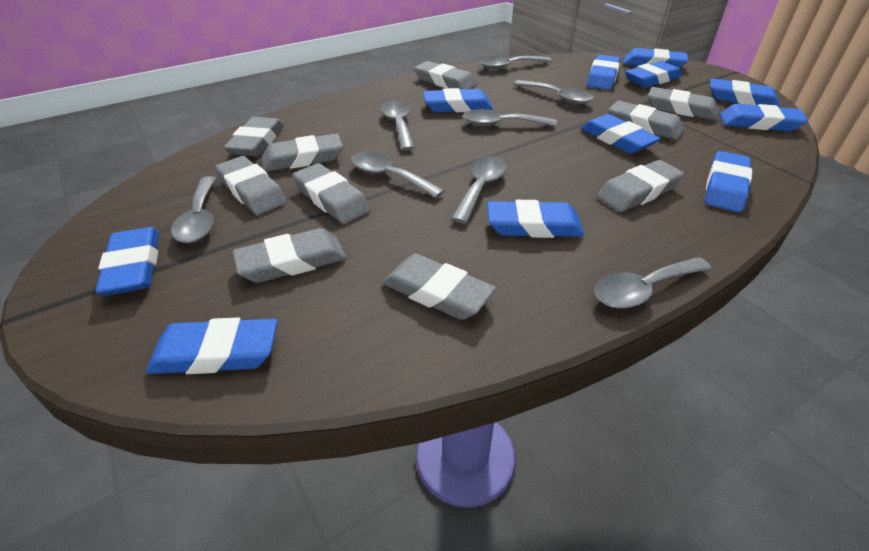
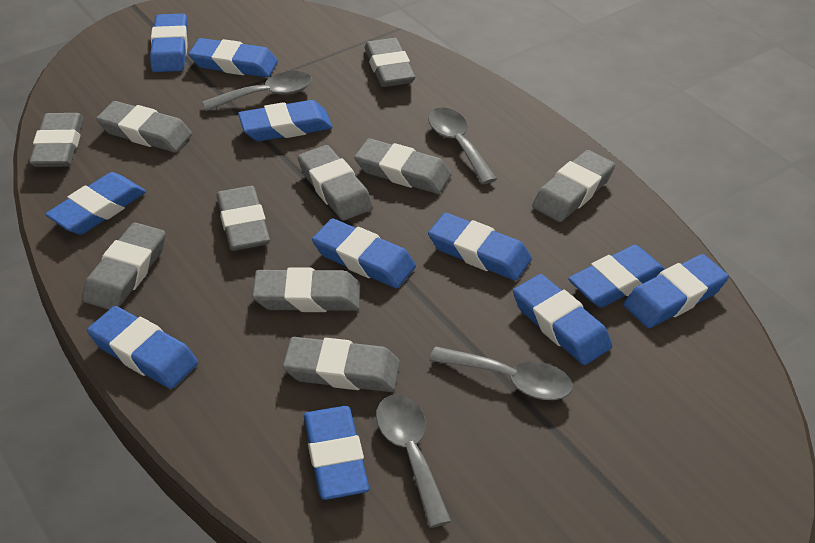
grey spoon: 8 -> 4

